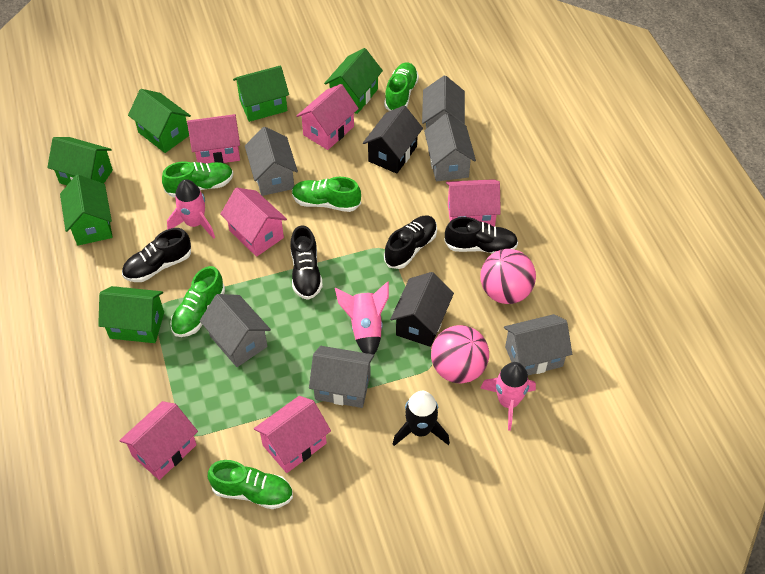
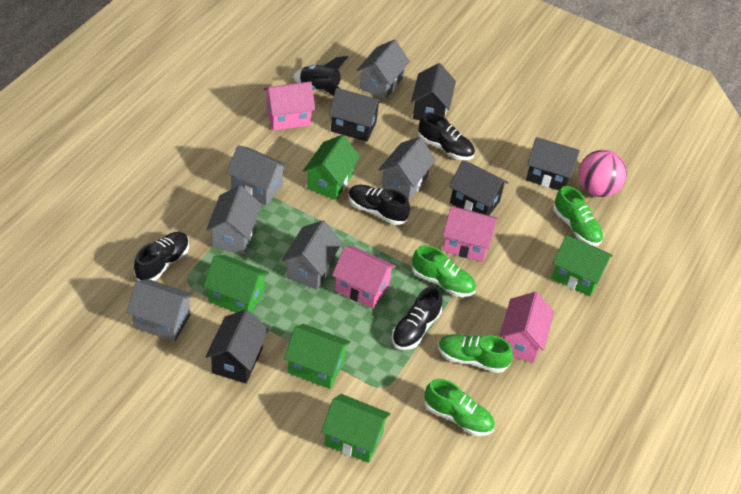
black house: 2 -> 5
green house: 6 -> 5
green shoe: 5 -> 4
pink ball: 2 -> 1
pink house: 6 -> 4
pink rocket: 3 -> 0

